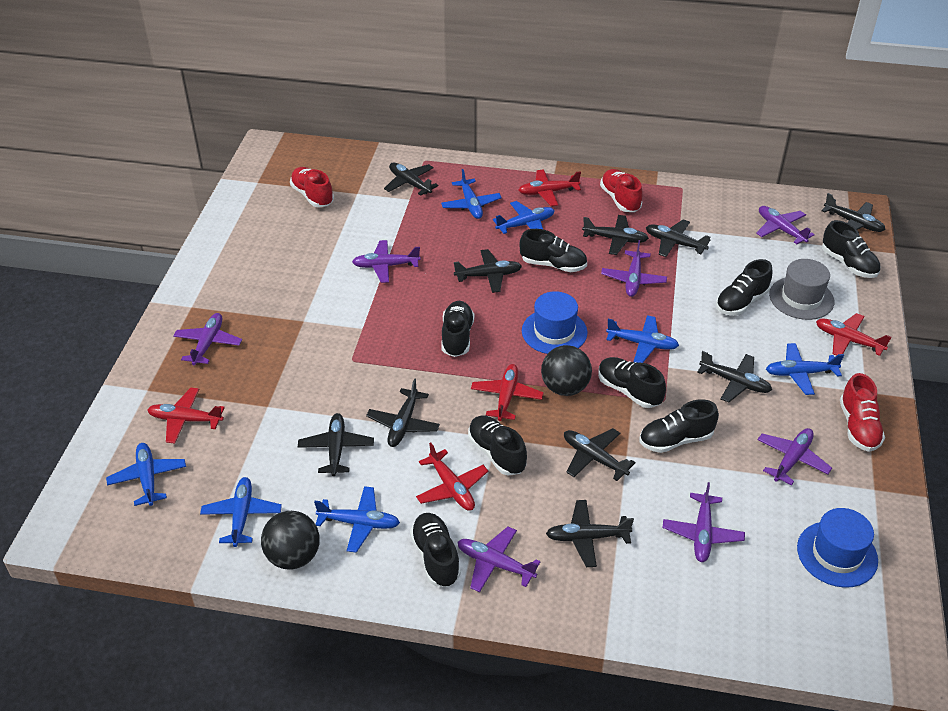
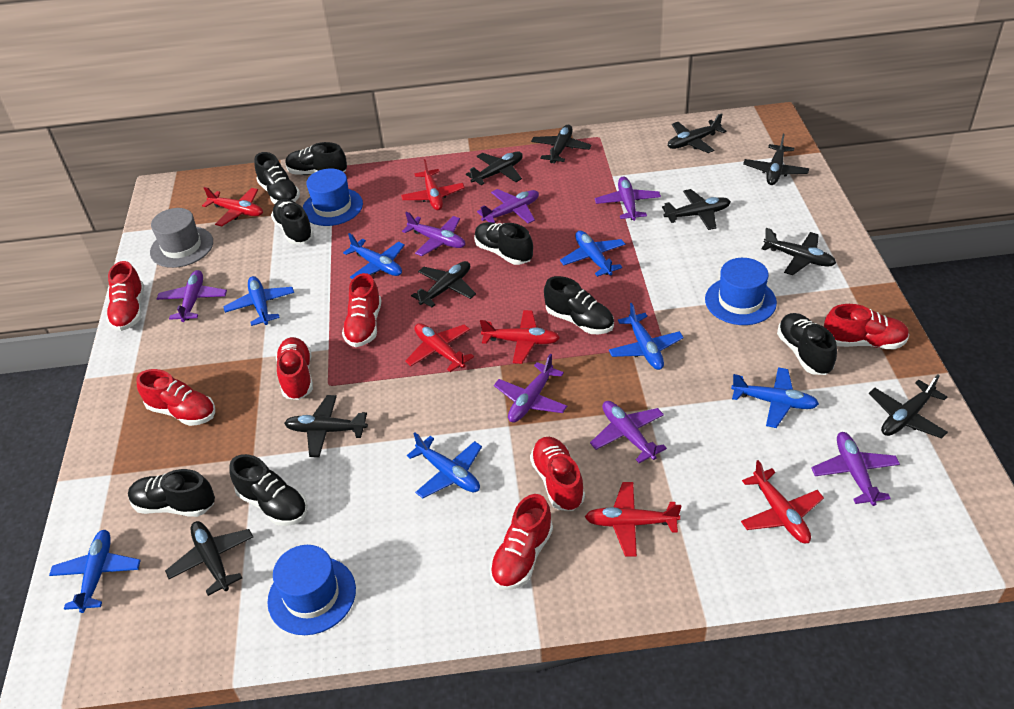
black ball: 2 -> 0
blue hat: 2 -> 3
red plane: 5 -> 6
red shoe: 3 -> 7

